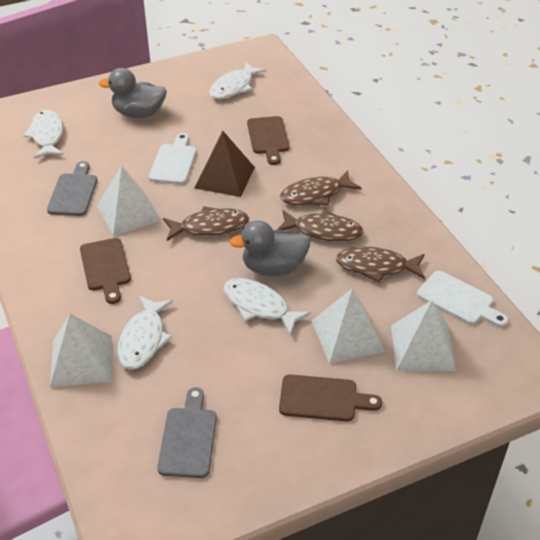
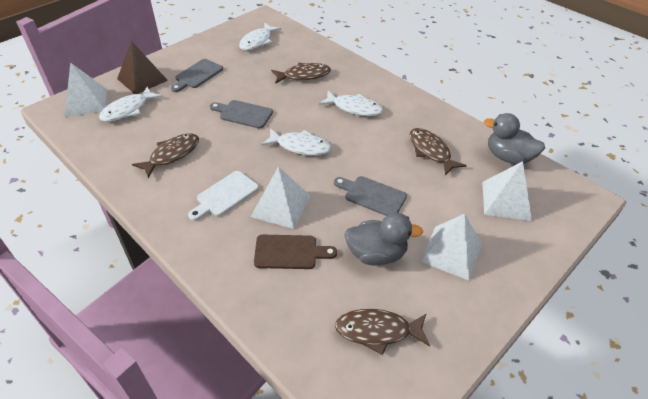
brown cutting board: 3 -> 1
grey cutting board: 2 -> 3
white cutting board: 2 -> 1

